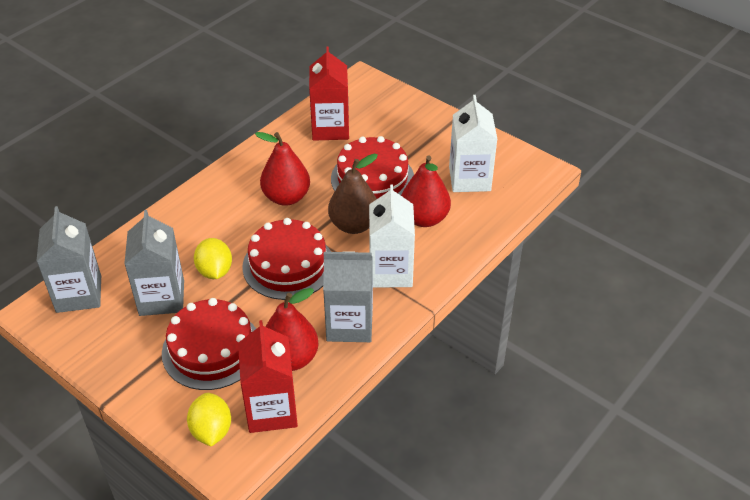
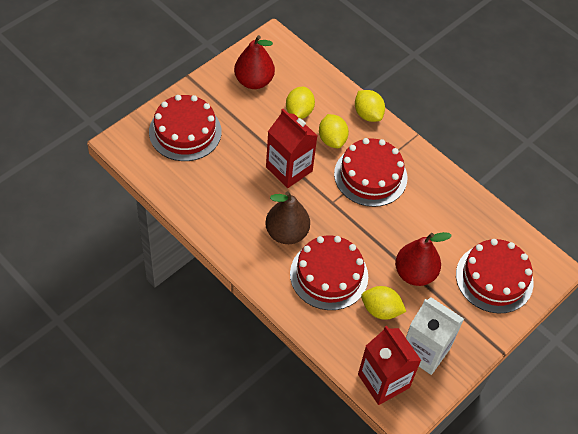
grey carton: 3 -> 0
red cake: 3 -> 4
red pear: 3 -> 2
white carton: 2 -> 1
yellow lemon: 2 -> 4

